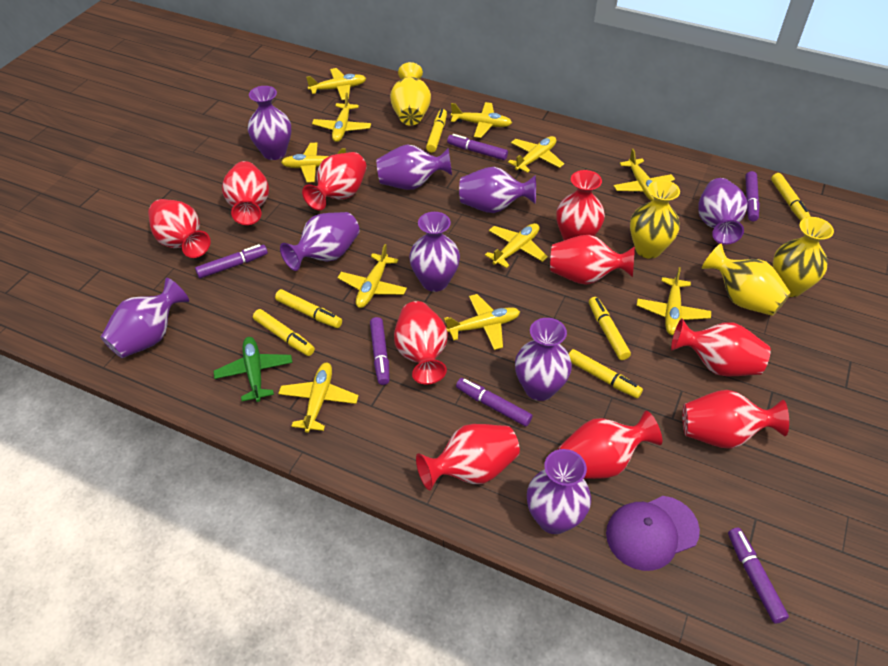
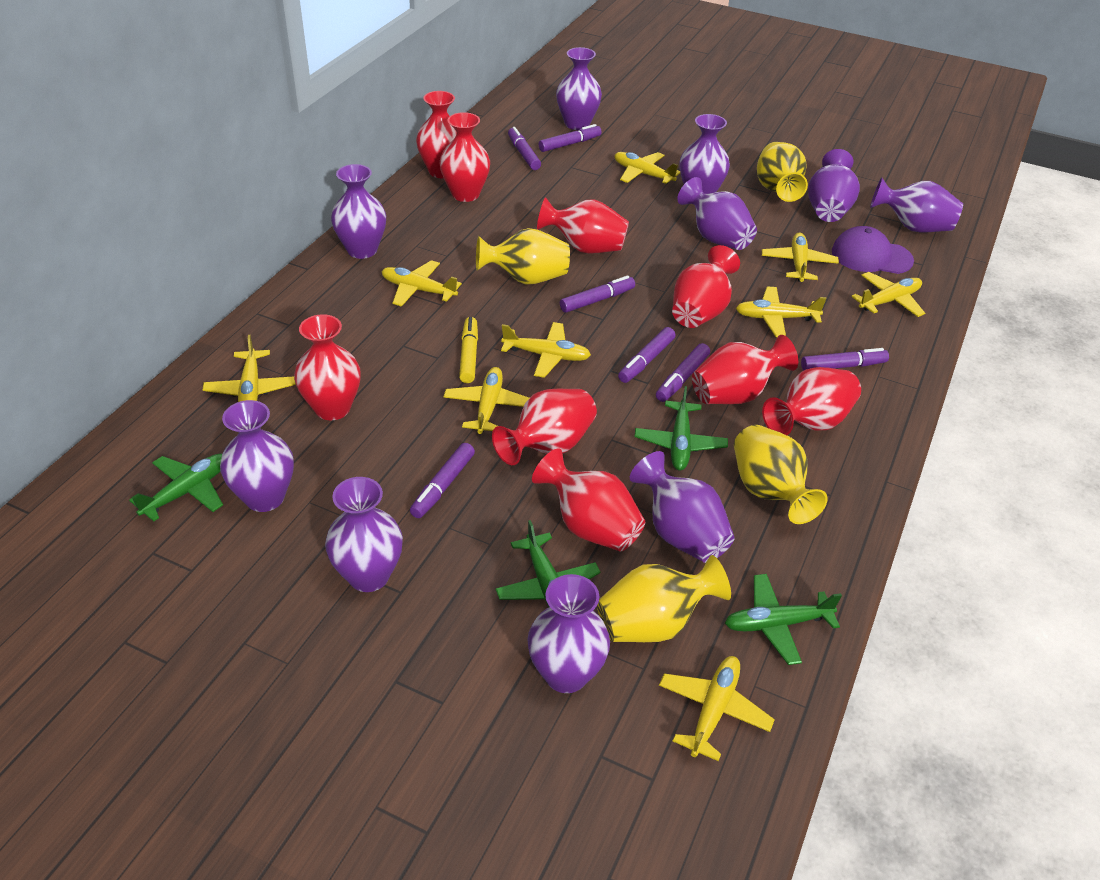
green plane: 1 -> 4
purple marker: 6 -> 7
purple vase: 9 -> 10
red vase: 10 -> 9
yellow marker: 6 -> 1
yellow plane: 11 -> 9

